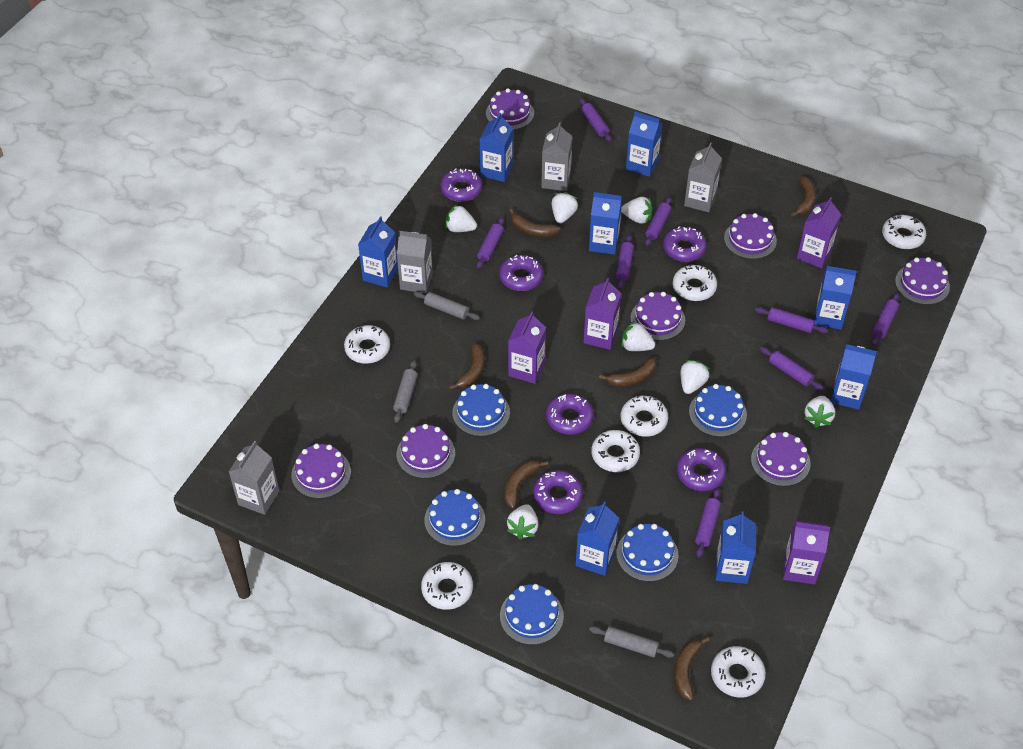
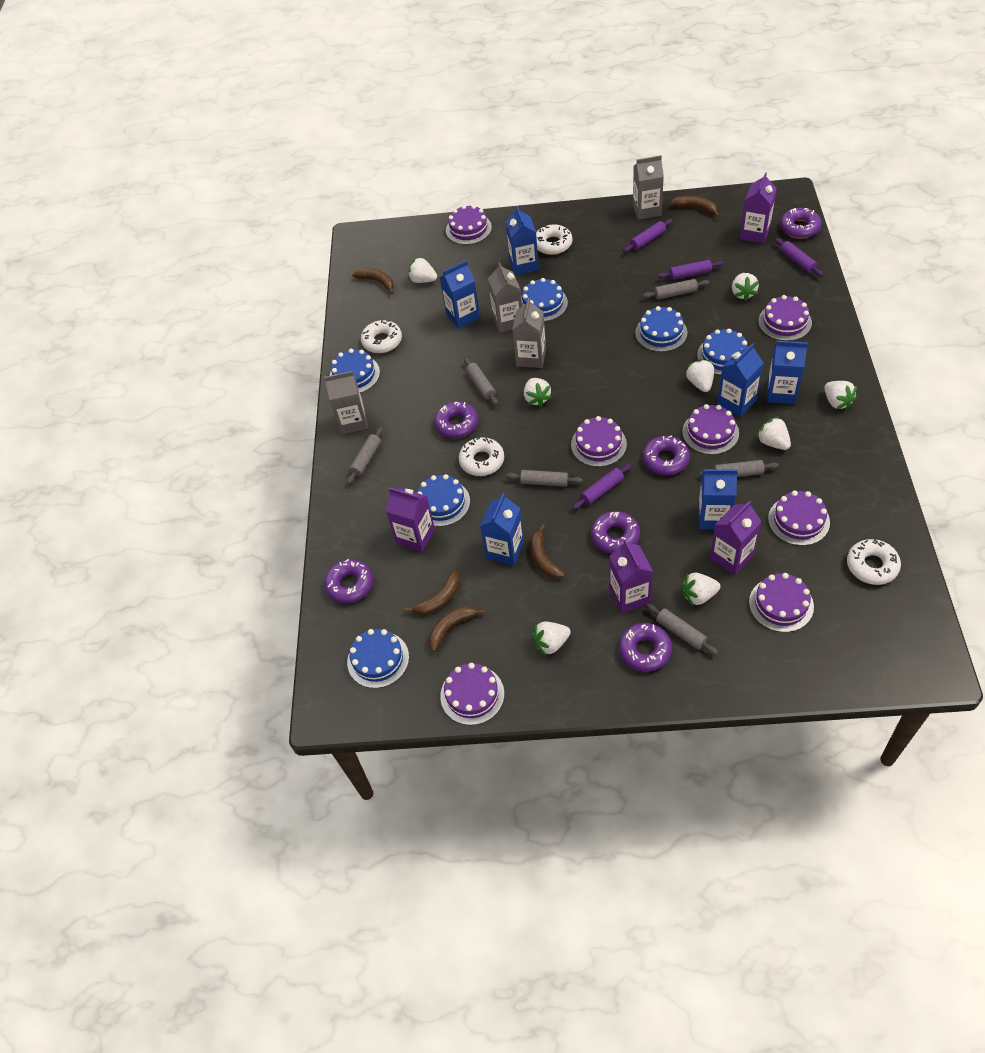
blue cake: 5 -> 6
blue carton: 8 -> 6
brown banana: 6 -> 5
grey rolling pin: 3 -> 6
purple rolling pin: 8 -> 4
white donut: 7 -> 4
white strawberry: 7 -> 8

